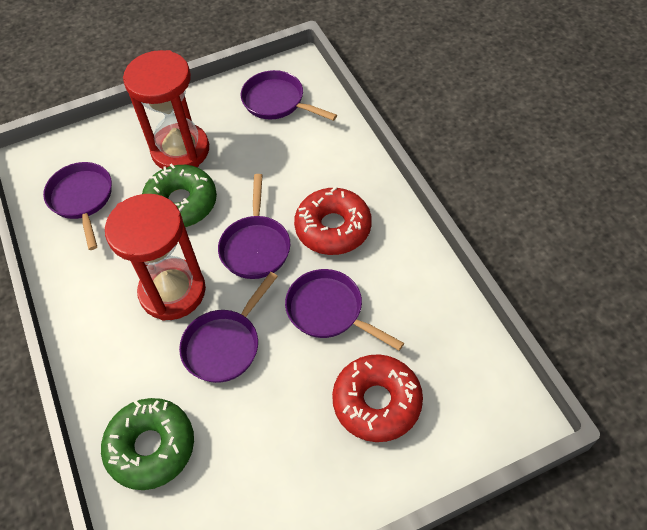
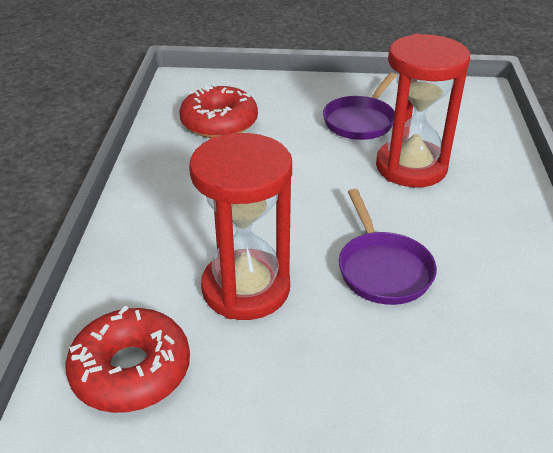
green donut: 2 -> 0
purple pan: 5 -> 2

